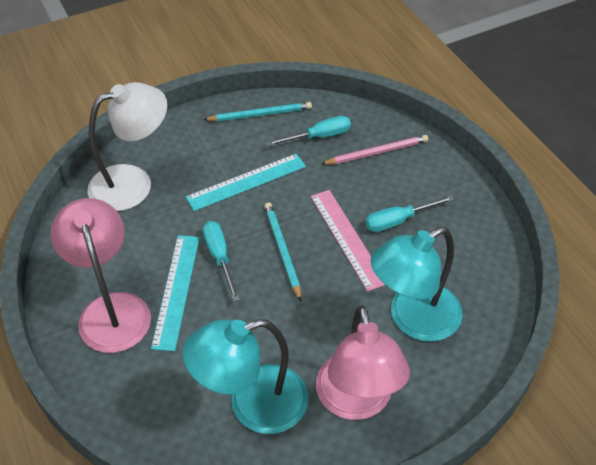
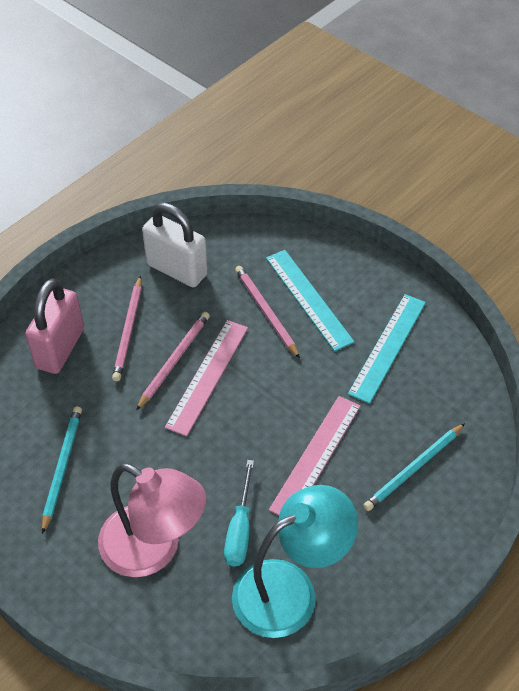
pink lamp: 2 -> 1
pink padlock: 0 -> 1
pink pencil: 1 -> 3
pink ruler: 1 -> 2
turquoise lamp: 2 -> 1
turquoise screwdriver: 3 -> 1
white lamp: 1 -> 0
white padlock: 0 -> 1

